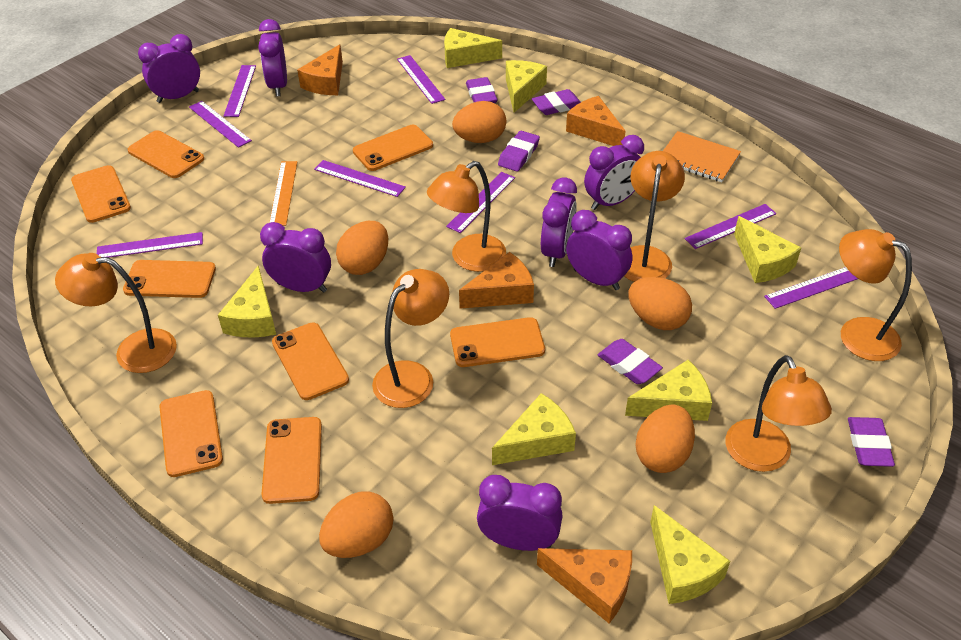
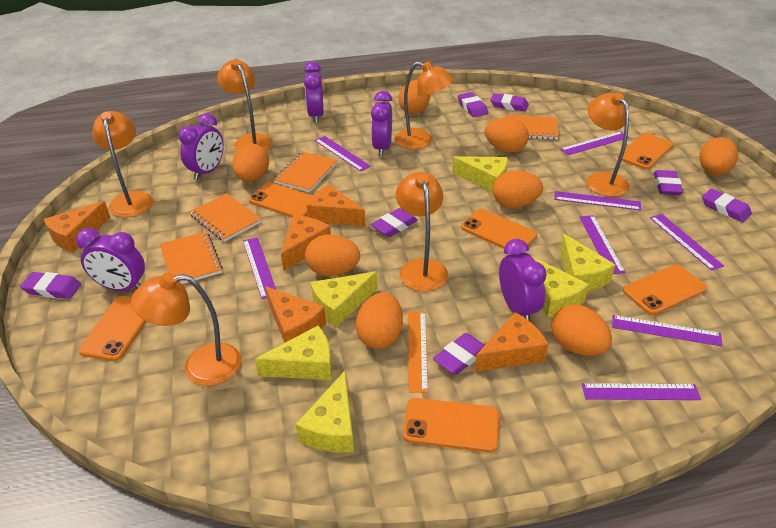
orange cheese: 4 -> 5
orange egg: 5 -> 8
orange notebook: 1 -> 4
orange phone: 8 -> 6
purple clock: 7 -> 5
purple eraser: 5 -> 7
yellow cheese: 7 -> 6

